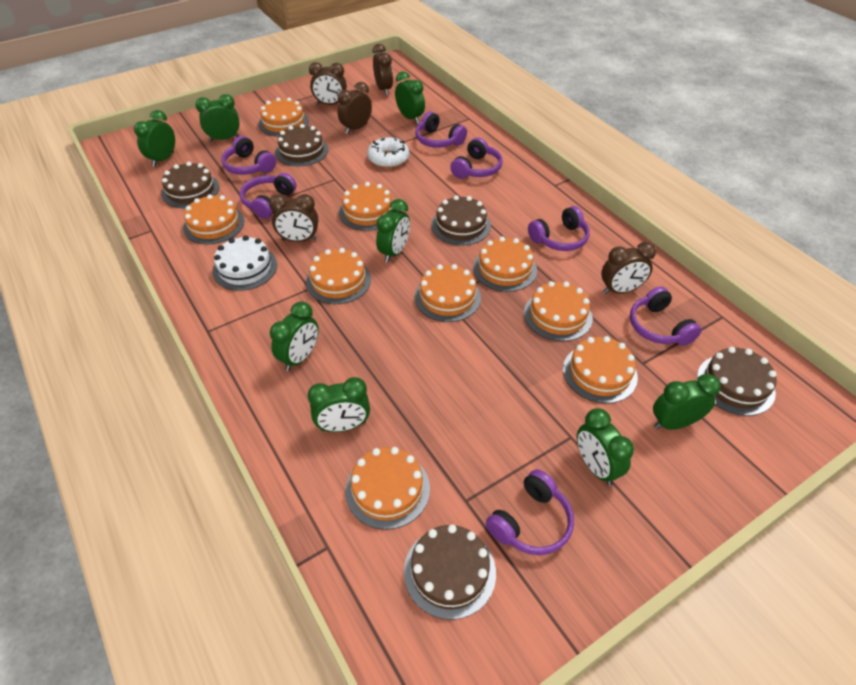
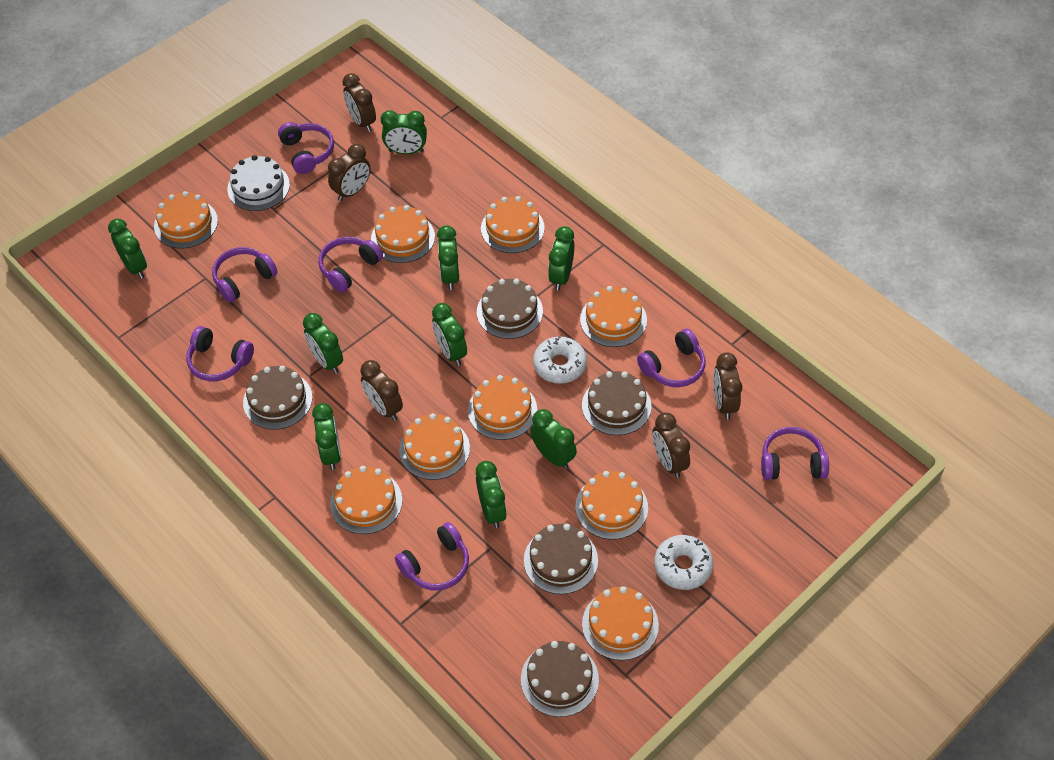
green clock: 8 -> 9
white donut: 1 -> 2

